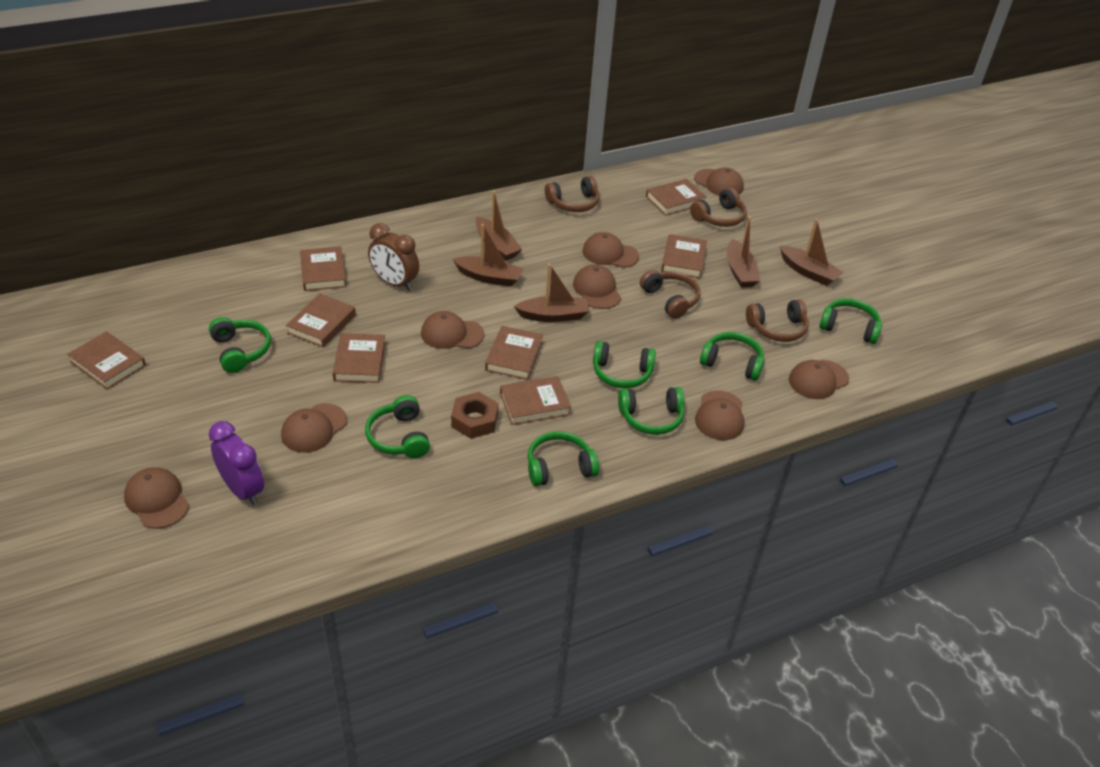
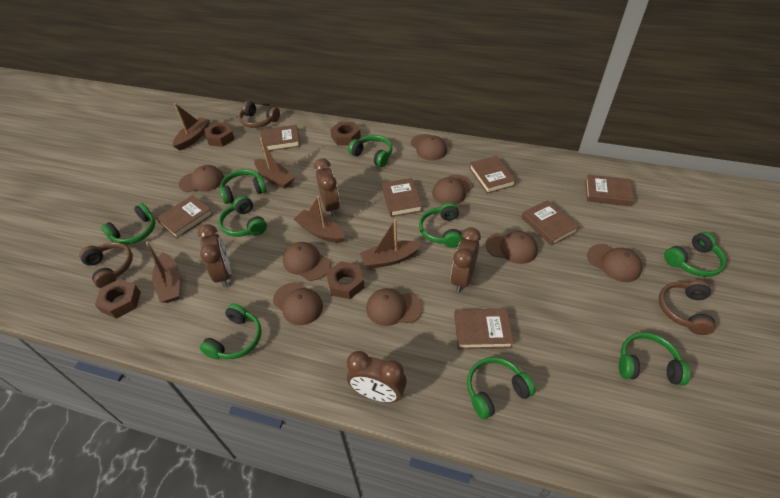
brown book: 8 -> 7
brown clock: 1 -> 4
brown headphones: 4 -> 3
brown nut: 1 -> 4
green headphones: 7 -> 9
purple clock: 1 -> 0

